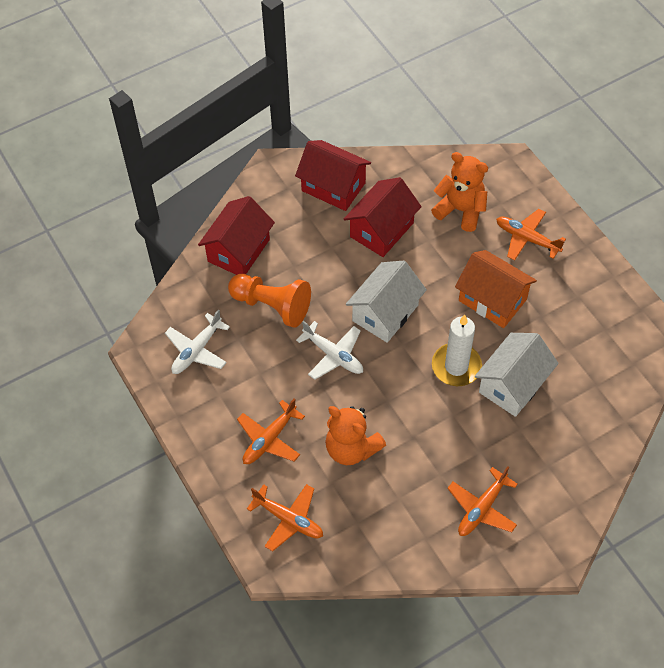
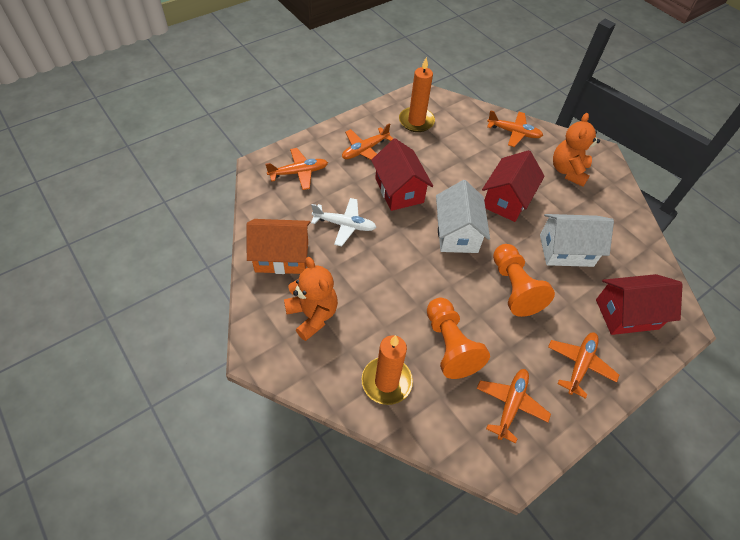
orange candle: 0 -> 2
orange pawn: 1 -> 2
orange plane: 4 -> 5
white candle: 1 -> 0
white plane: 2 -> 1

